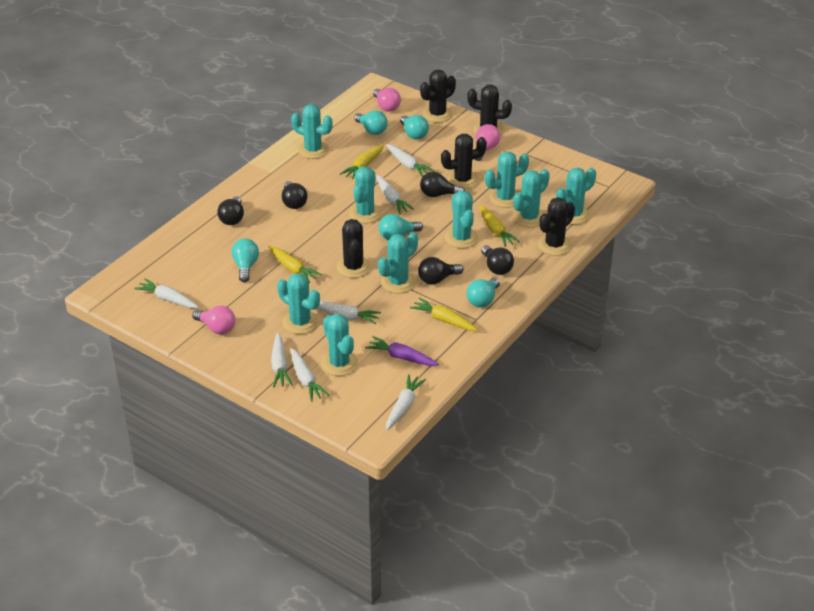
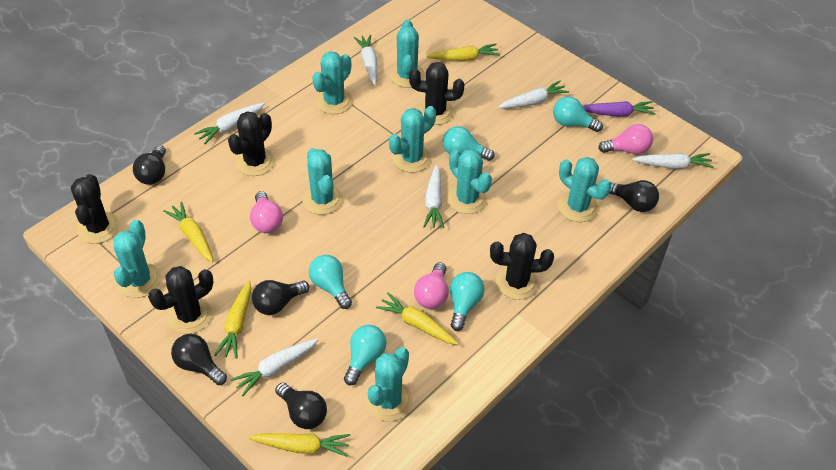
turquoise cactus: 9 -> 8
white carrot: 7 -> 6
yellow carrot: 4 -> 5

